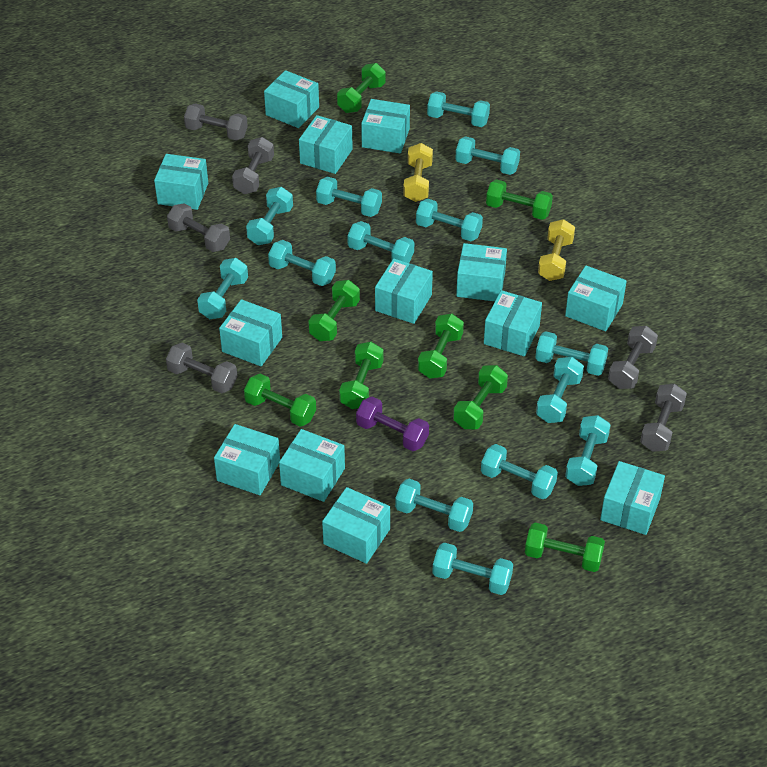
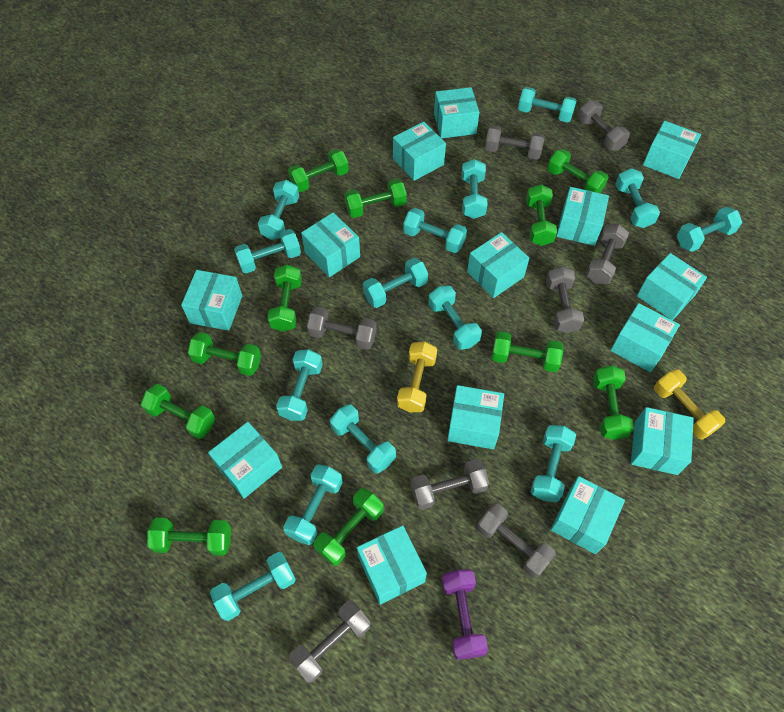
green dumbbell: 8 -> 11
grey dumbbell: 6 -> 8
turquoise box: 13 -> 14

